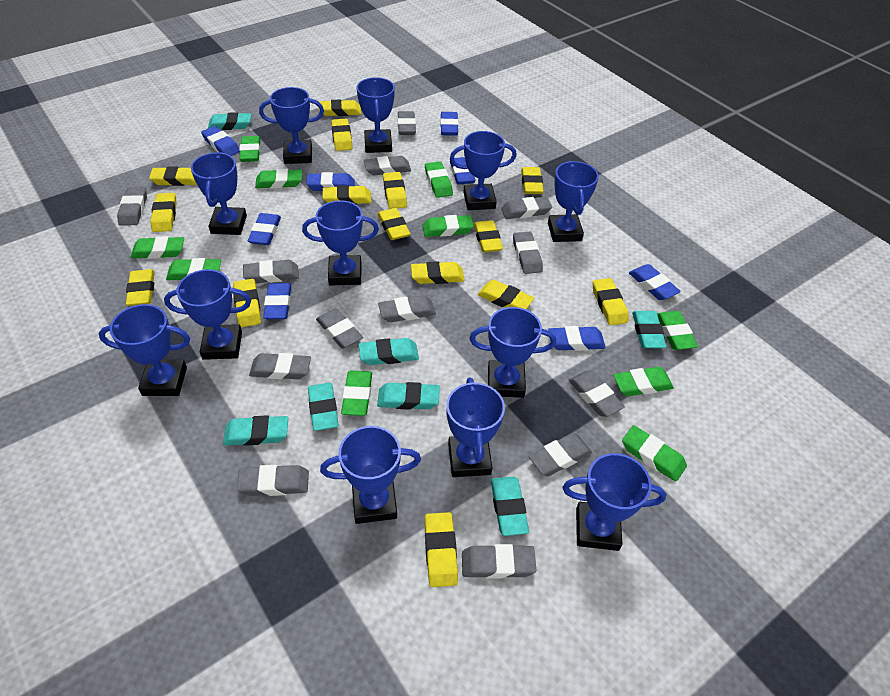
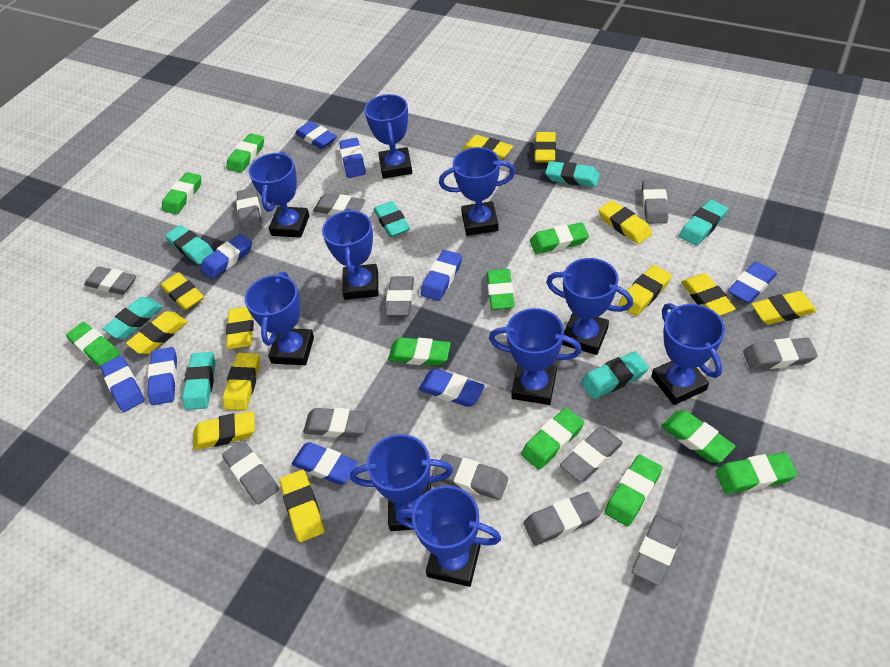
blue eraser: 8 -> 9
blue trophy: 12 -> 10
grey eraser: 13 -> 12
yellow eraser: 15 -> 12

